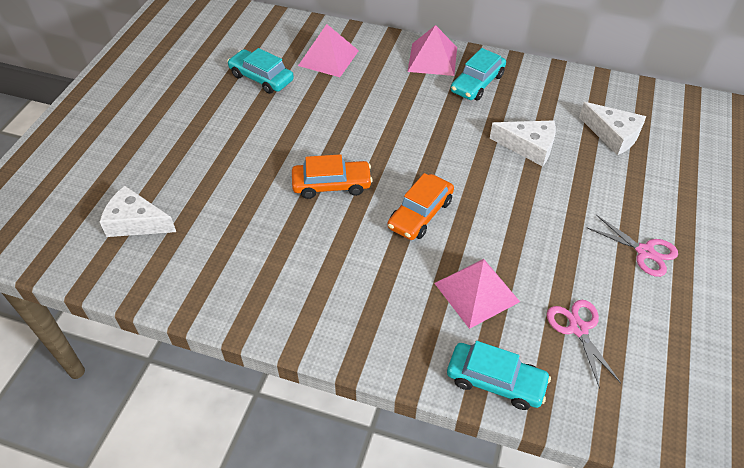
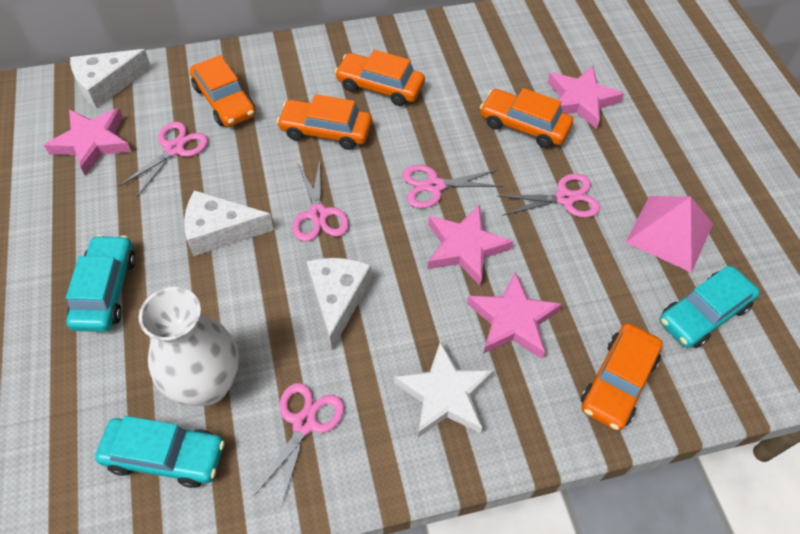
orange car: 2 -> 5
pink pyramid: 3 -> 1
pink scissors: 2 -> 5
pink star: 0 -> 4
white star: 0 -> 1
white vase: 0 -> 1

